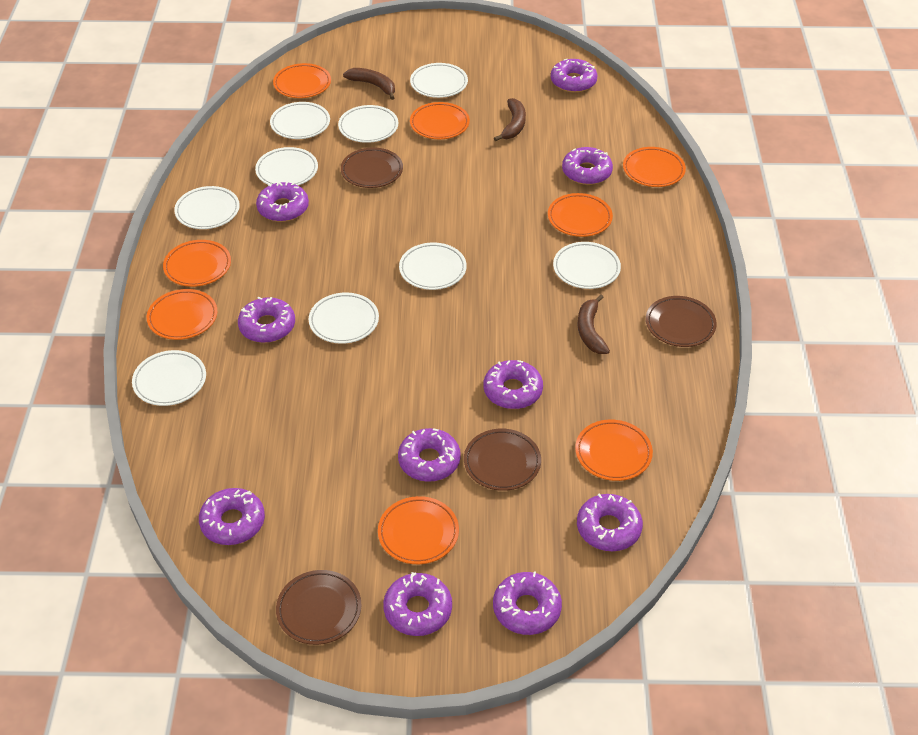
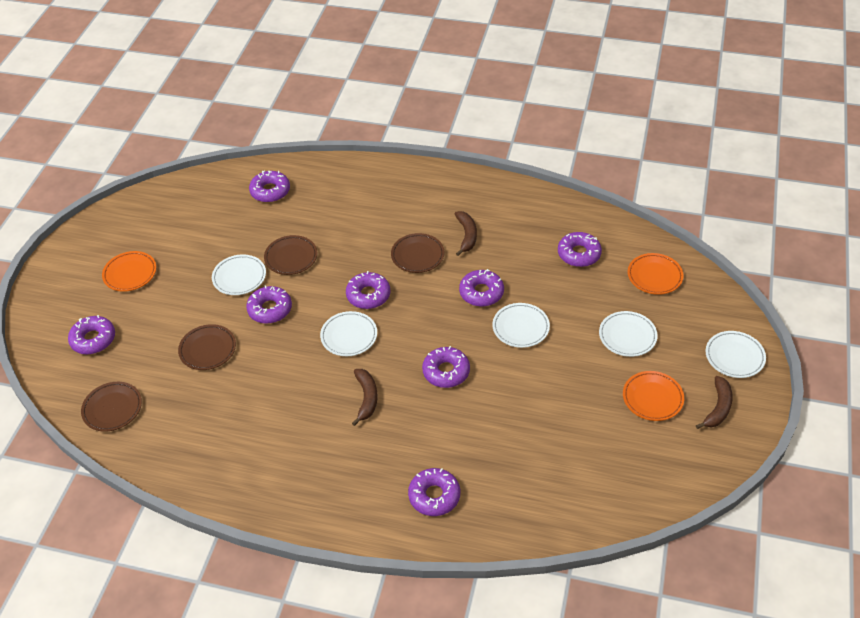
orange plate: 8 -> 3
purple donut: 10 -> 8
white plate: 9 -> 5

